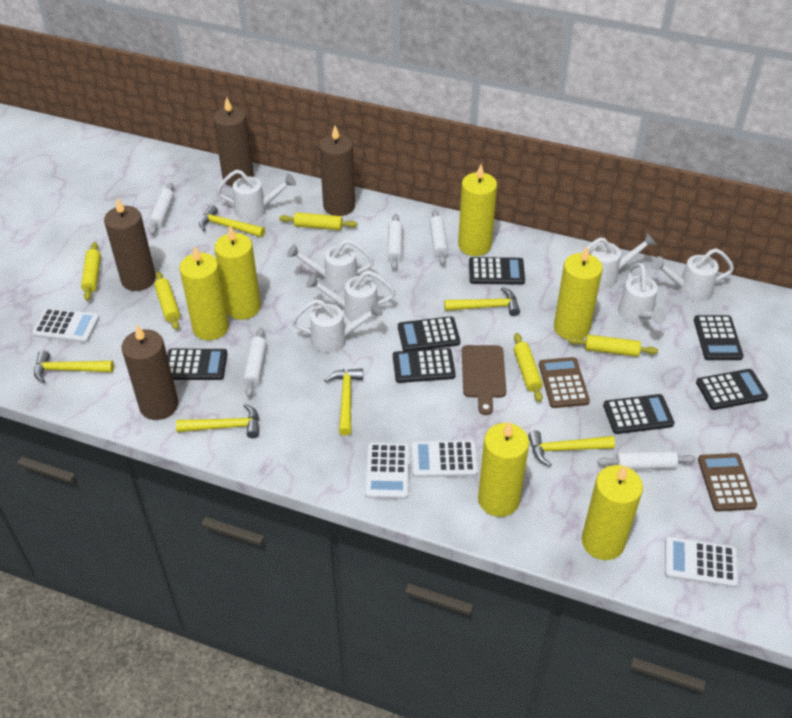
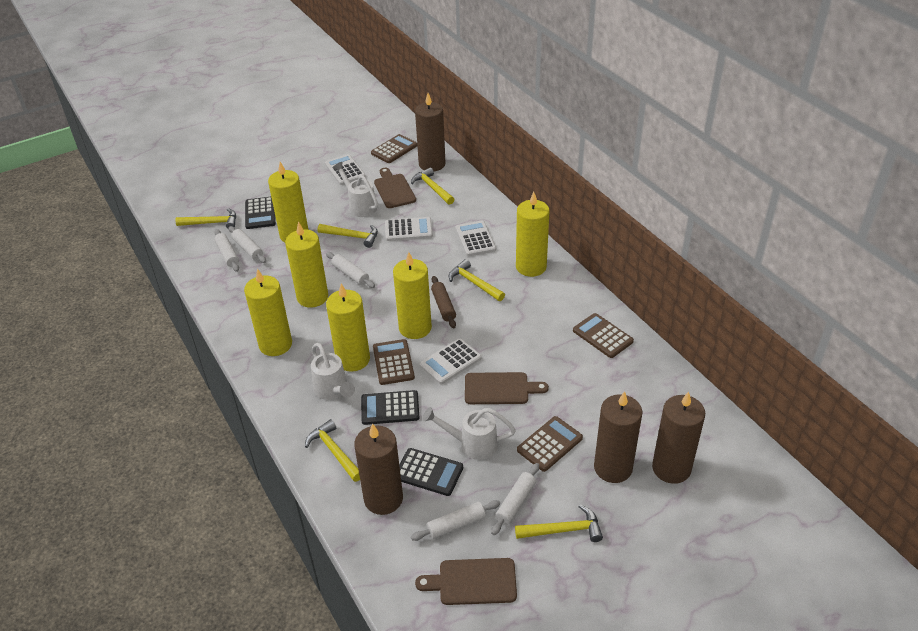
black calculator: 7 -> 3
brown calculator: 2 -> 4
brown cutting board: 1 -> 3
brown rolling pin: 0 -> 1
white watering can: 7 -> 3
yellow rolling pin: 5 -> 0

